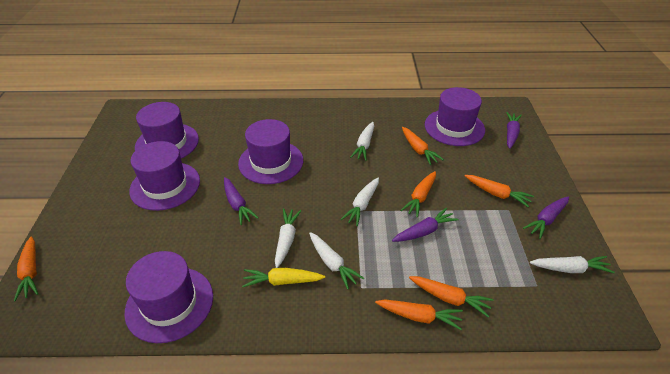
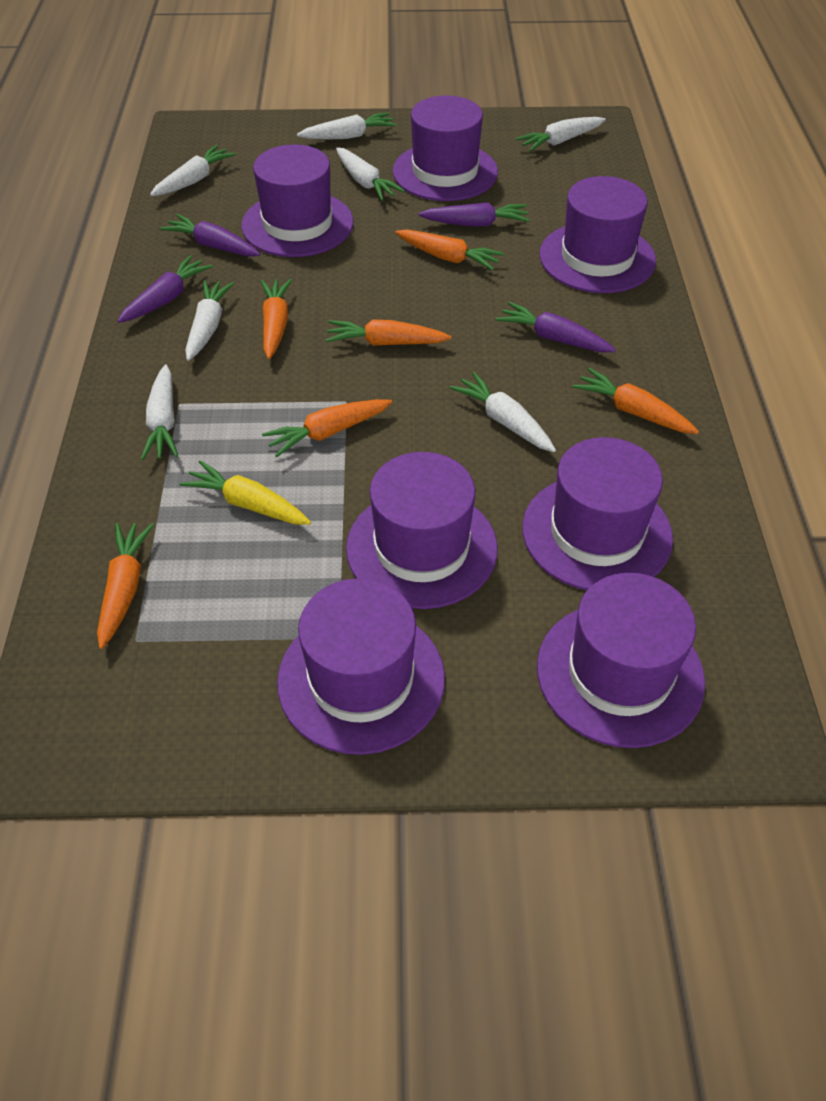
purple hat: 5 -> 7
white carrot: 5 -> 7

